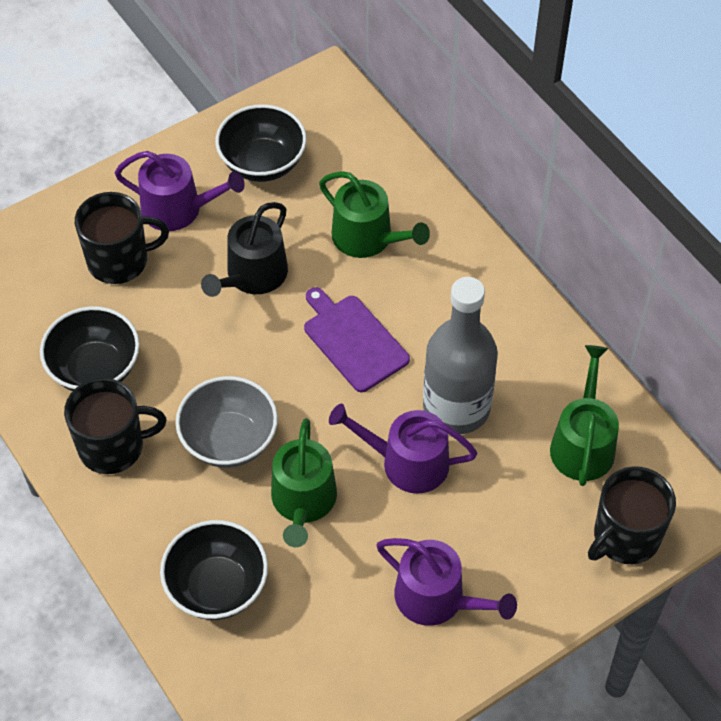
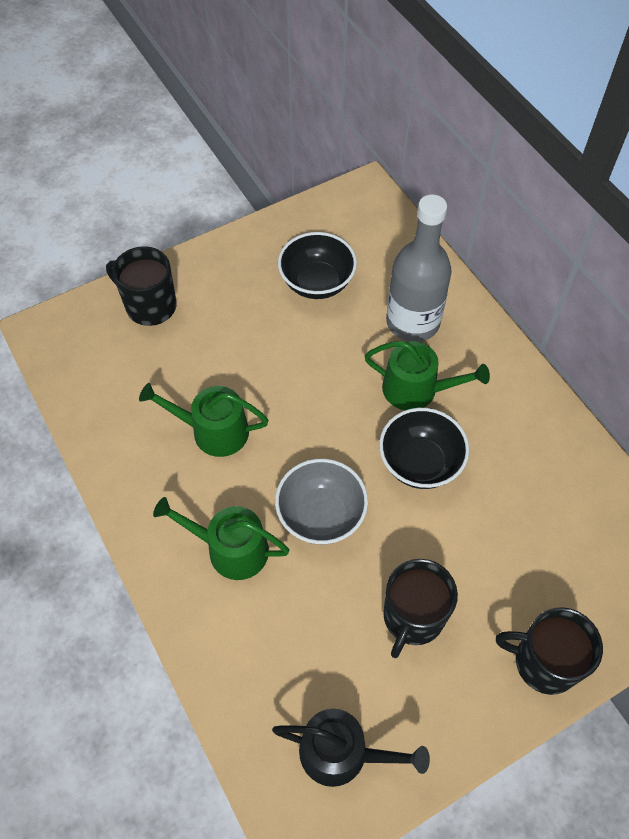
black bowl: 3 -> 2
purple cutting board: 1 -> 0
purple watering can: 3 -> 0

